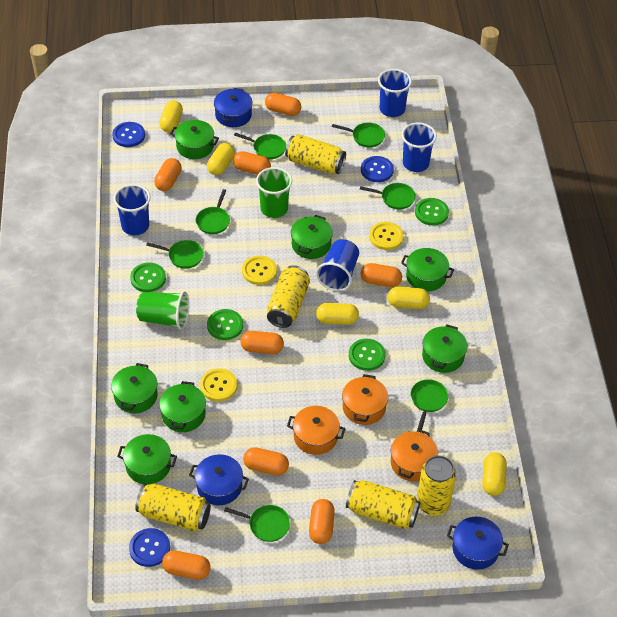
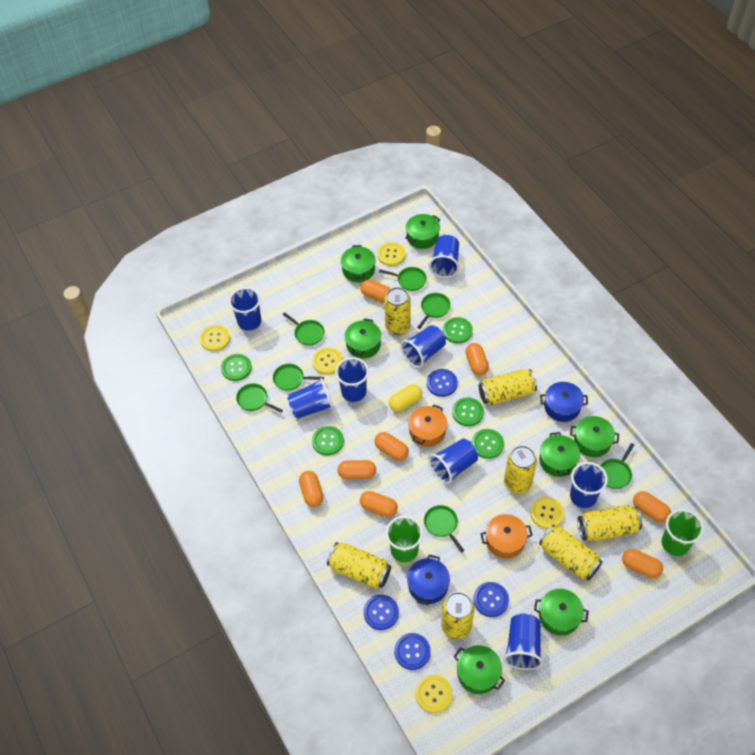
blue button: 3 -> 4
blue cup: 4 -> 8
blue pot: 3 -> 2
green button: 4 -> 5
orange pot: 3 -> 2
yellow button: 3 -> 5
yellow can: 5 -> 7
yellow capsule: 5 -> 1

